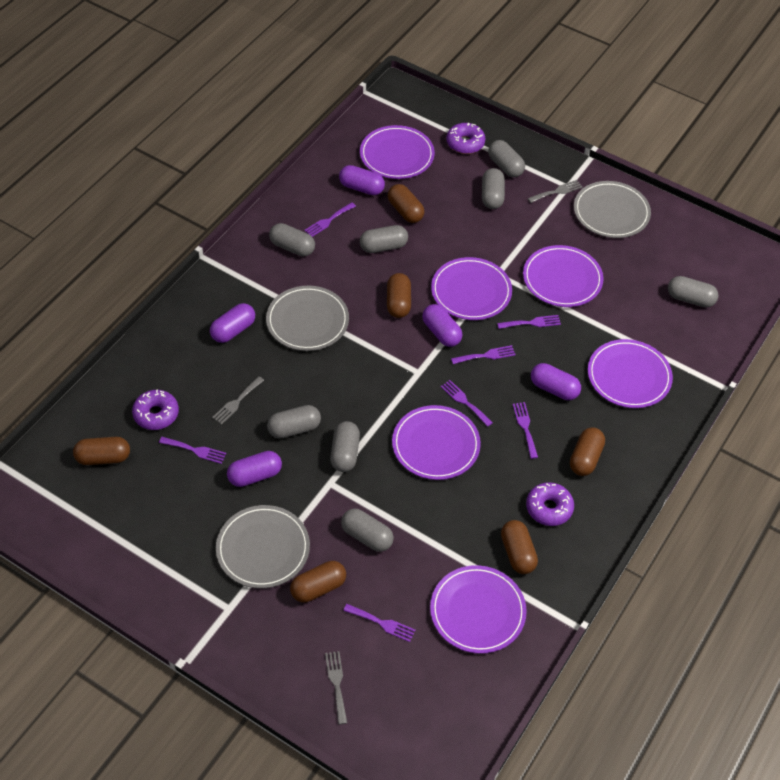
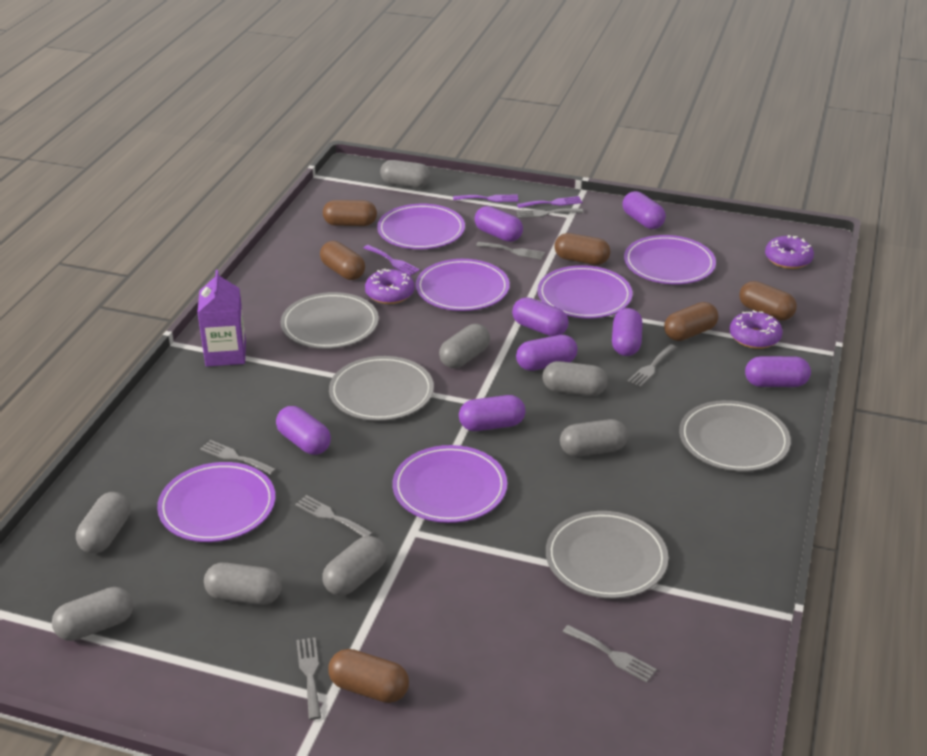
grey fork: 3 -> 7
grey plate: 3 -> 4
purple capsule: 5 -> 8
purple carton: 0 -> 1
purple fork: 7 -> 3

